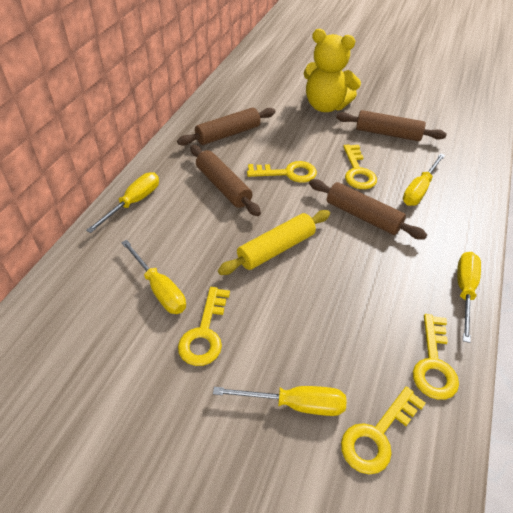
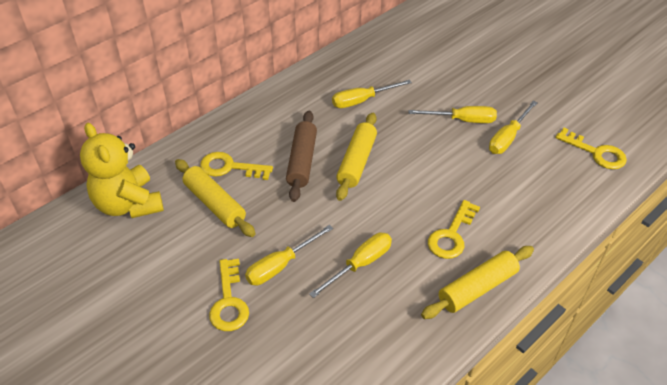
brown rolling pin: 4 -> 1
yellow key: 5 -> 4
yellow rolling pin: 1 -> 3

